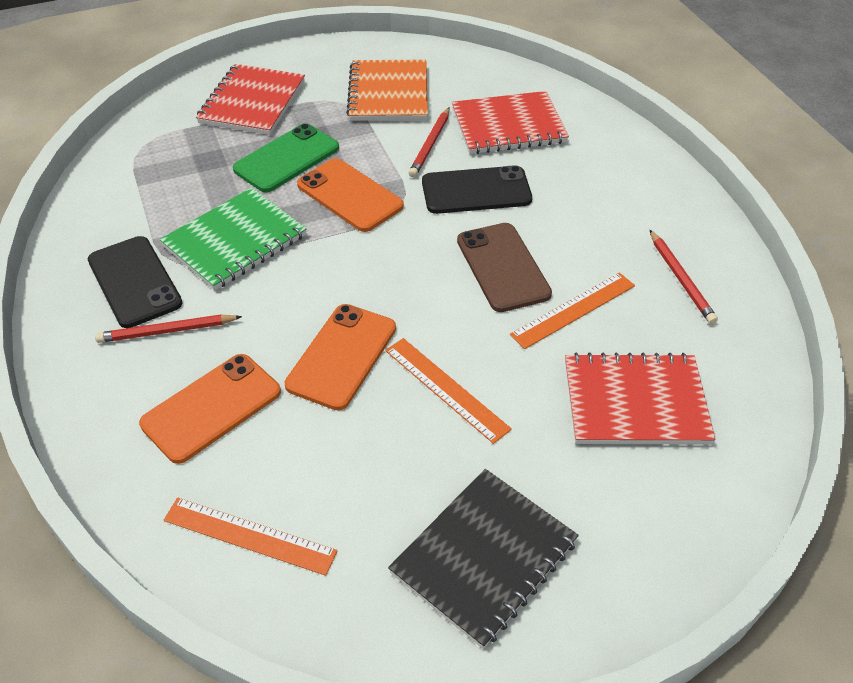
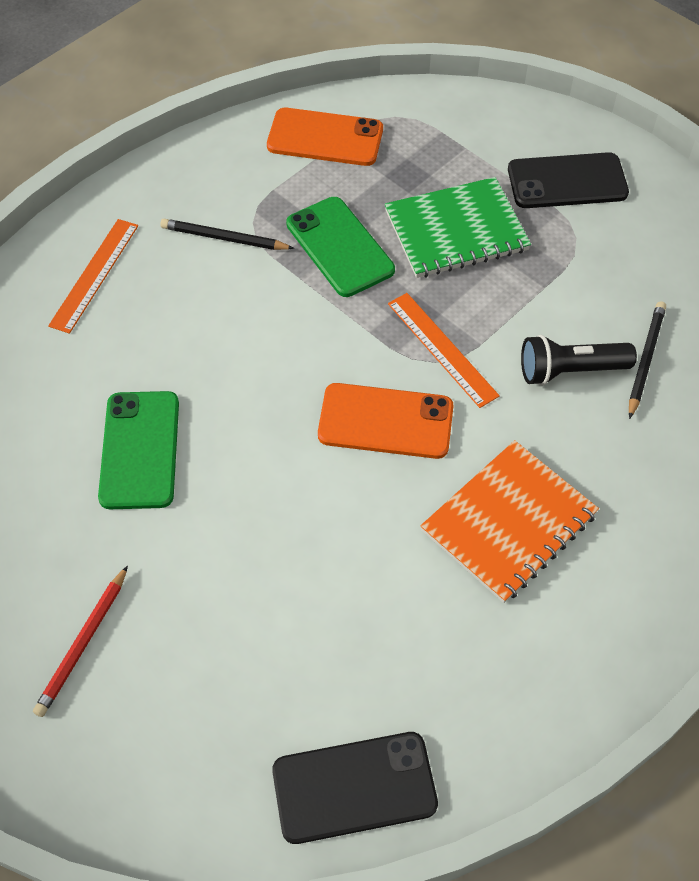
black flashlight: 0 -> 1
black notebook: 1 -> 0
black pencil: 0 -> 2
brown phone: 1 -> 0
green phone: 1 -> 2
orange phone: 3 -> 2
orange ruler: 3 -> 2
red notebook: 3 -> 0
red pencil: 3 -> 1

